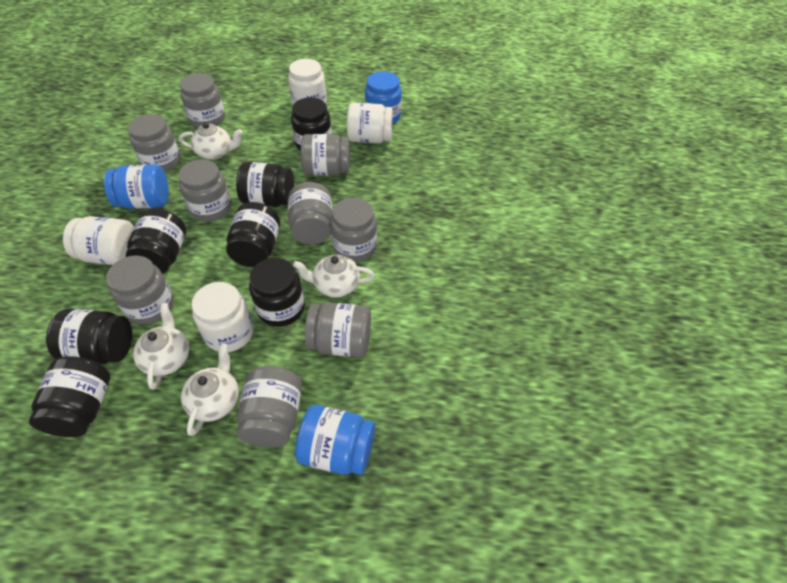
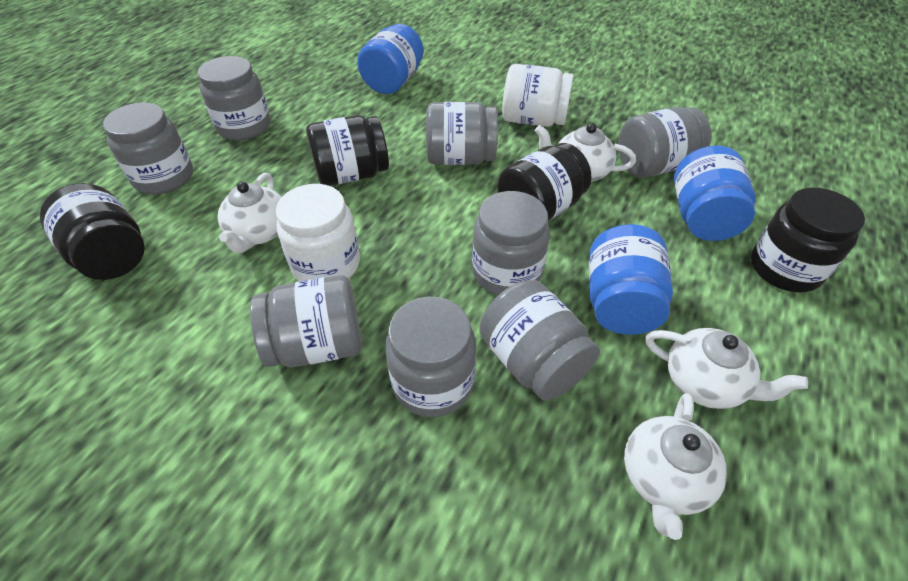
black jar: 7 -> 4
grey jar: 9 -> 8
white jar: 4 -> 2

